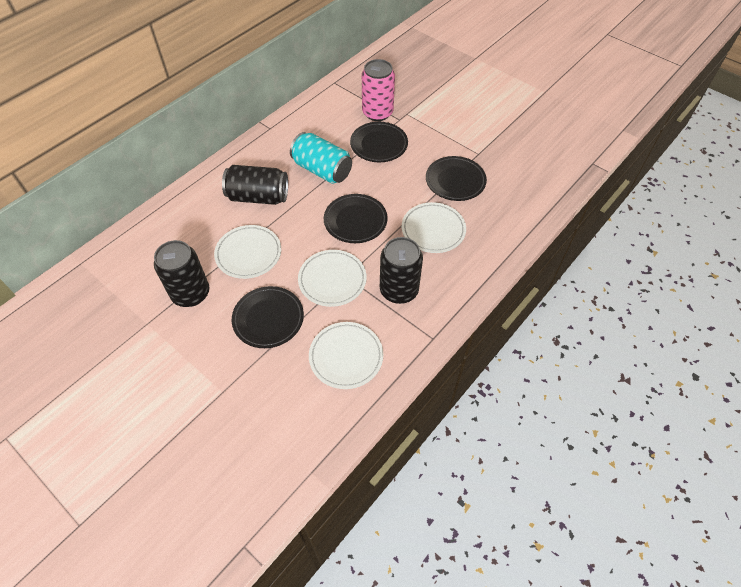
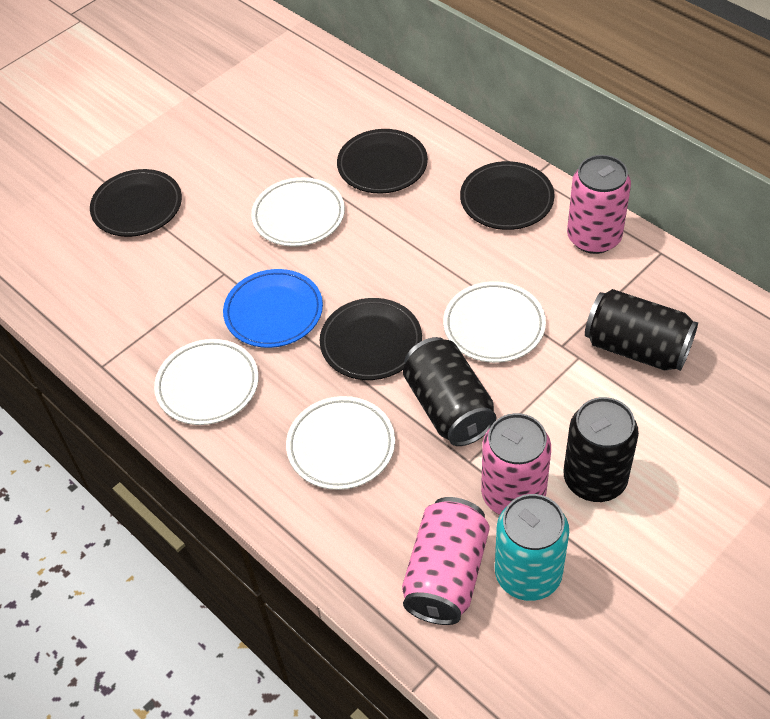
blue plate: 0 -> 1
pink can: 1 -> 3

